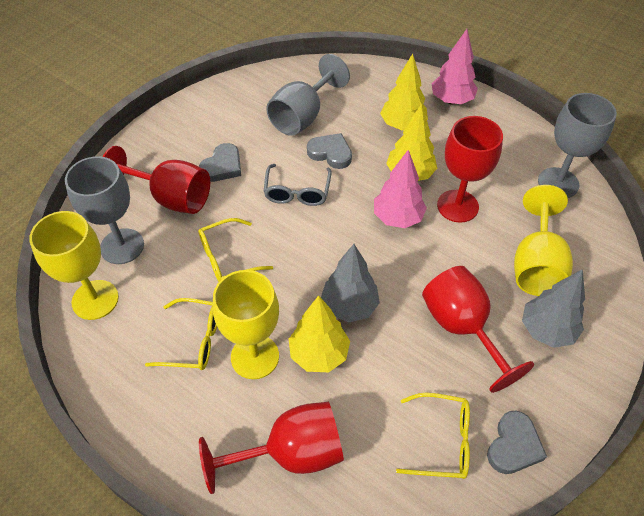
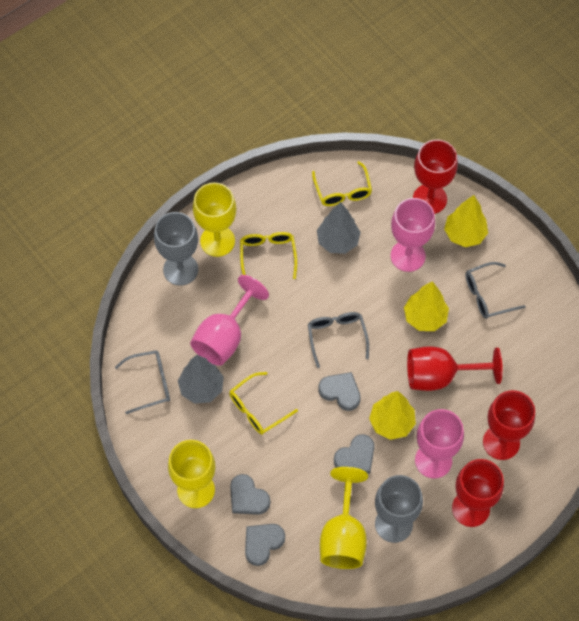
grey glasses: 1 -> 3
grey goblet: 3 -> 2
grey heart: 3 -> 4
pink goblet: 0 -> 3
pink tree: 2 -> 0

